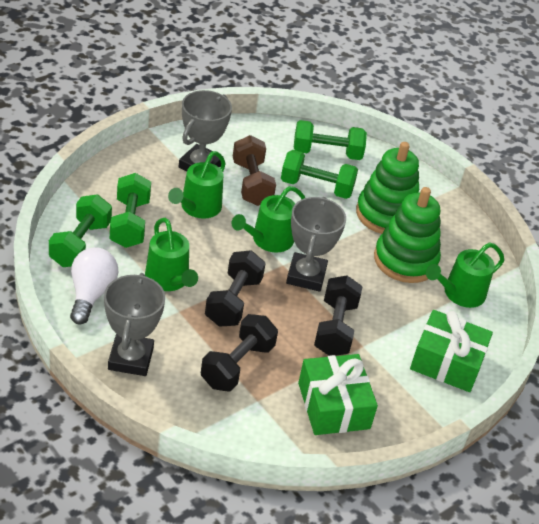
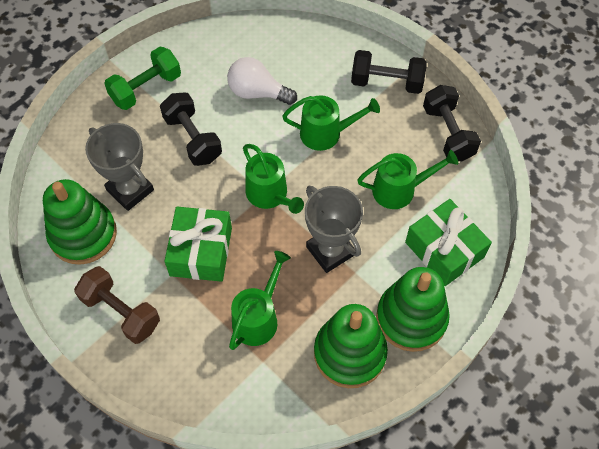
green dumbbell: 4 -> 1
green stacking toy: 2 -> 3
grey trophy: 3 -> 2

